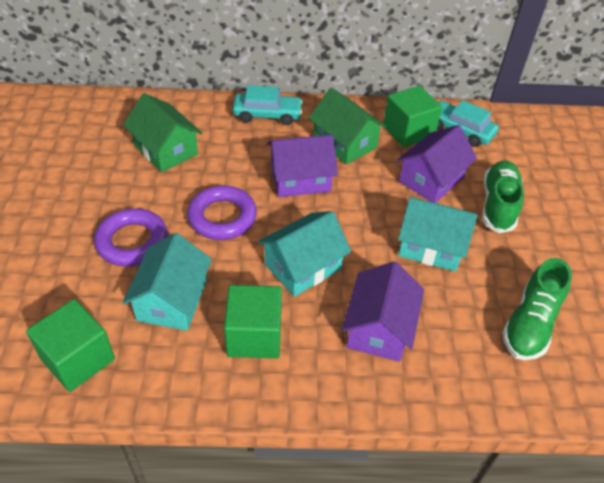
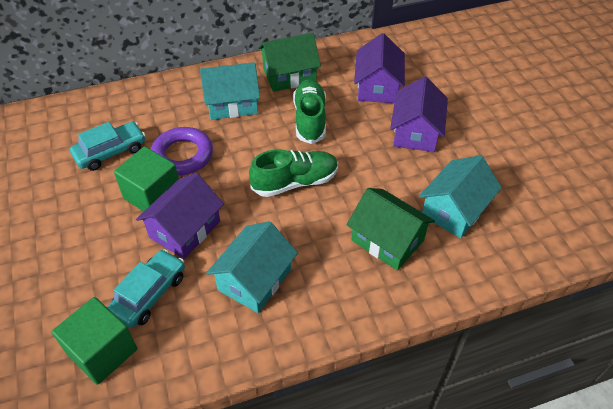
green cube: 3 -> 2
purple ring: 2 -> 1

